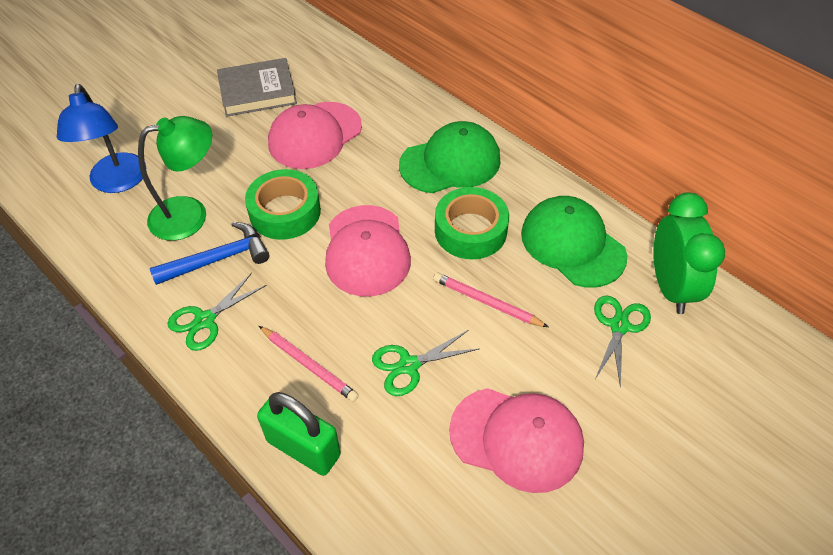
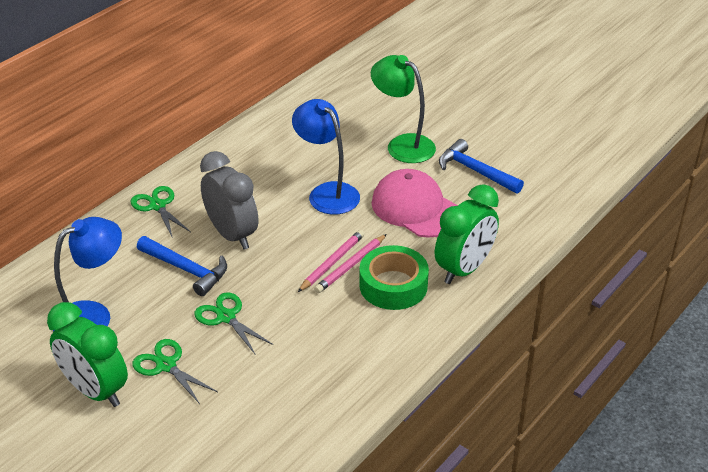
blue hammer: 1 -> 2
blue lamp: 1 -> 2
green cap: 2 -> 0
green clock: 1 -> 2
green padlock: 1 -> 0
green tape: 2 -> 1
grey book: 1 -> 0
grey clock: 0 -> 1
pink cap: 3 -> 1

